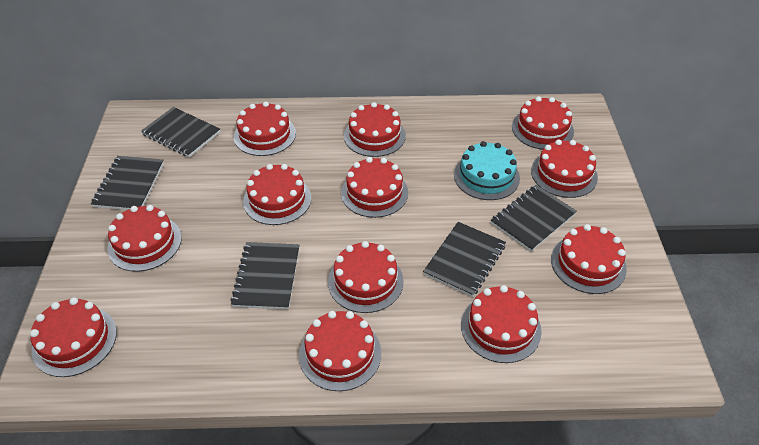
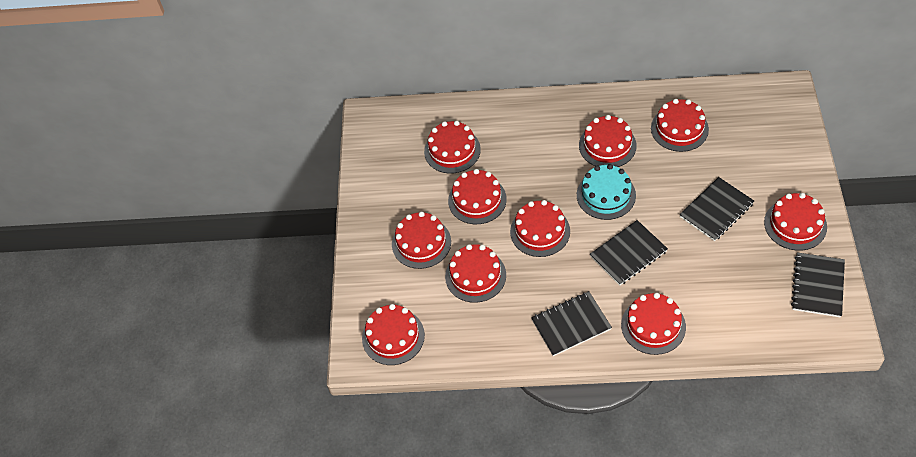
black notebook: 5 -> 4
red cake: 12 -> 10

